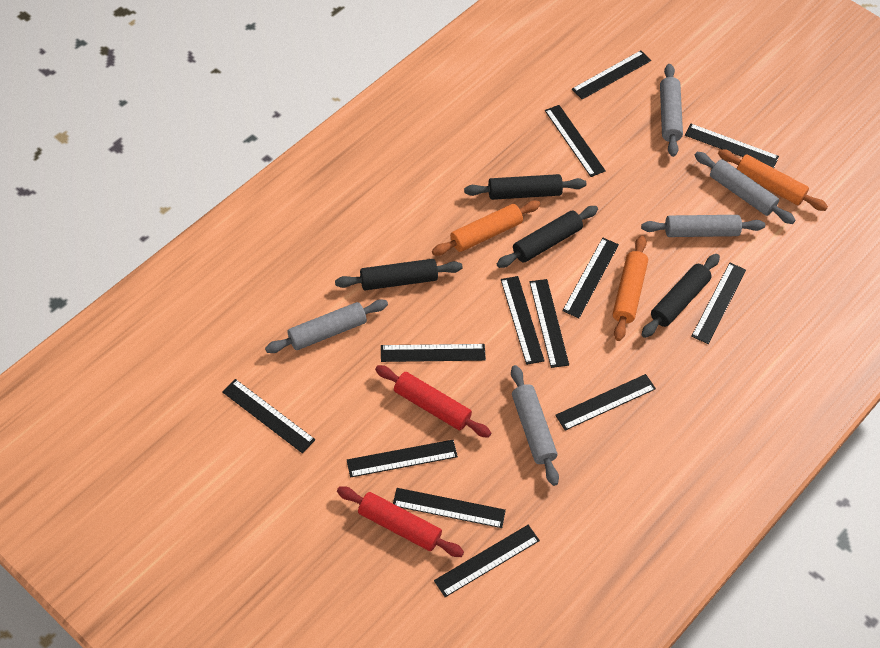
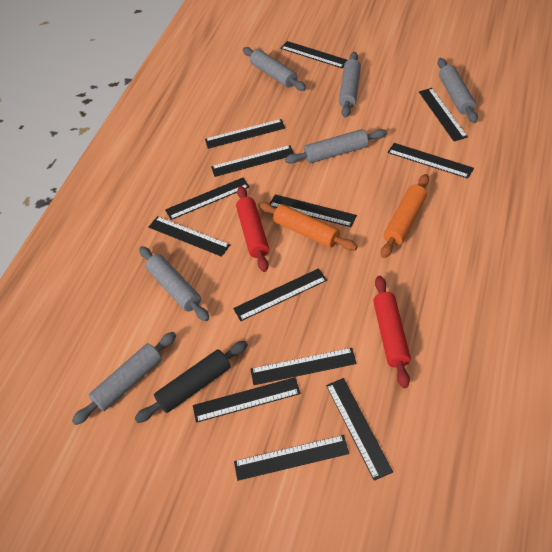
black rolling pin: 4 -> 1
grey rolling pin: 5 -> 6
orange rolling pin: 3 -> 2

